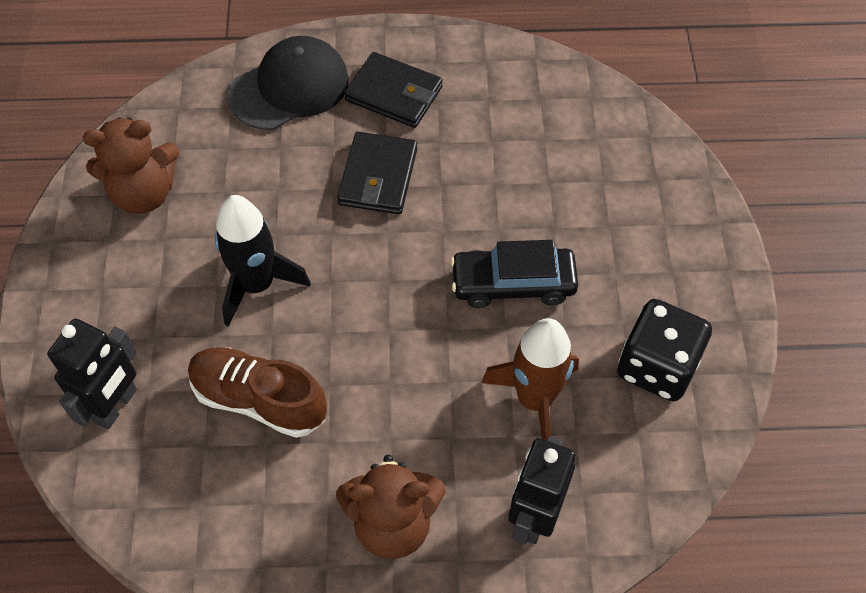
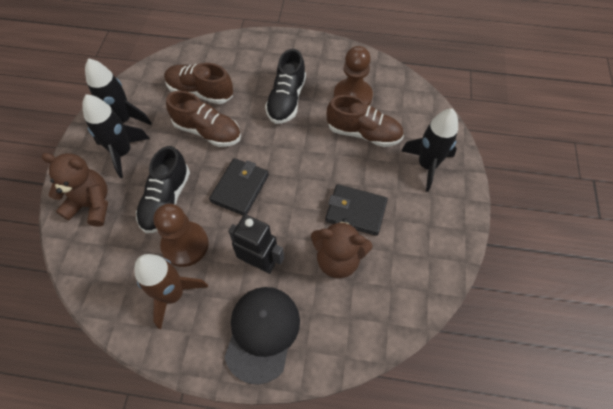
black car: 1 -> 0
black dice: 1 -> 0
black robot: 2 -> 1
black rocket: 1 -> 3
black shoe: 0 -> 2
brown pawn: 0 -> 2
brown shoe: 1 -> 3

